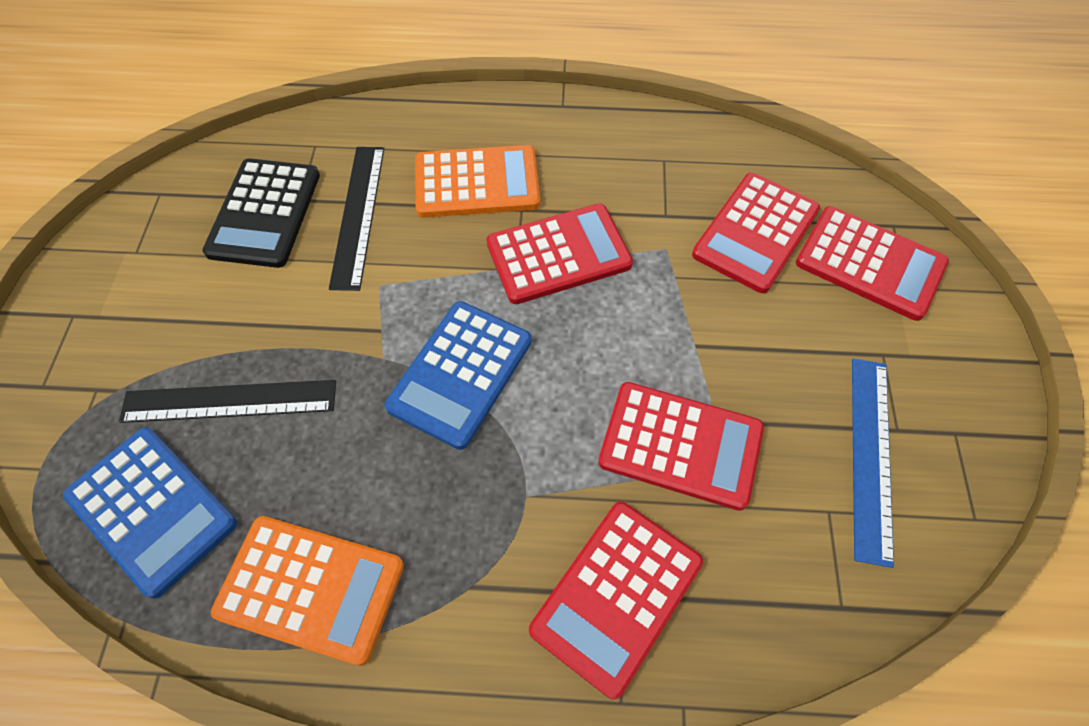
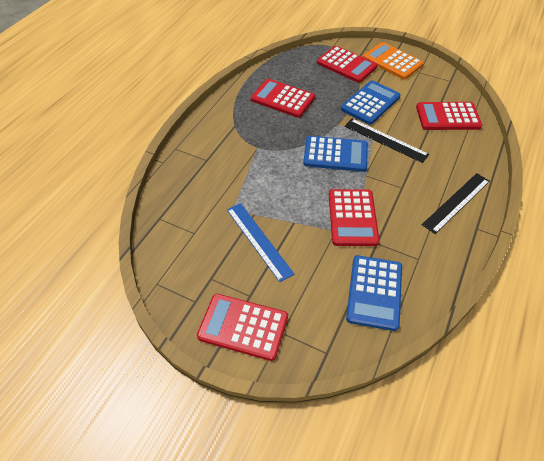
black calculator: 1 -> 0
blue calculator: 2 -> 3
orange calculator: 2 -> 1

